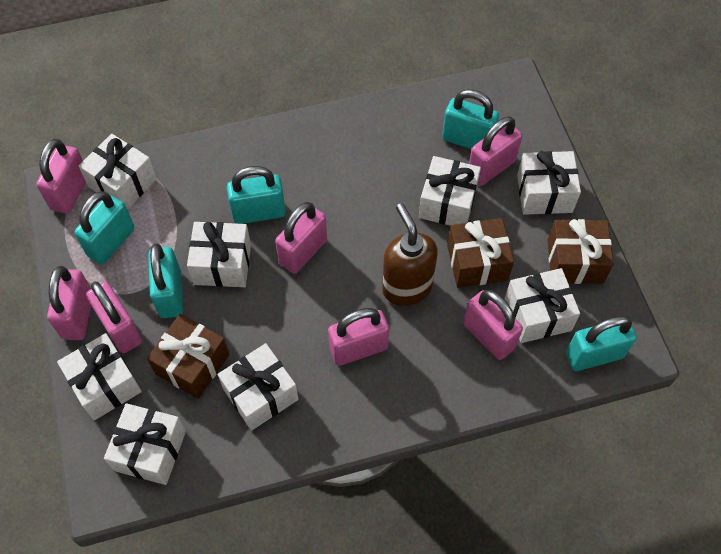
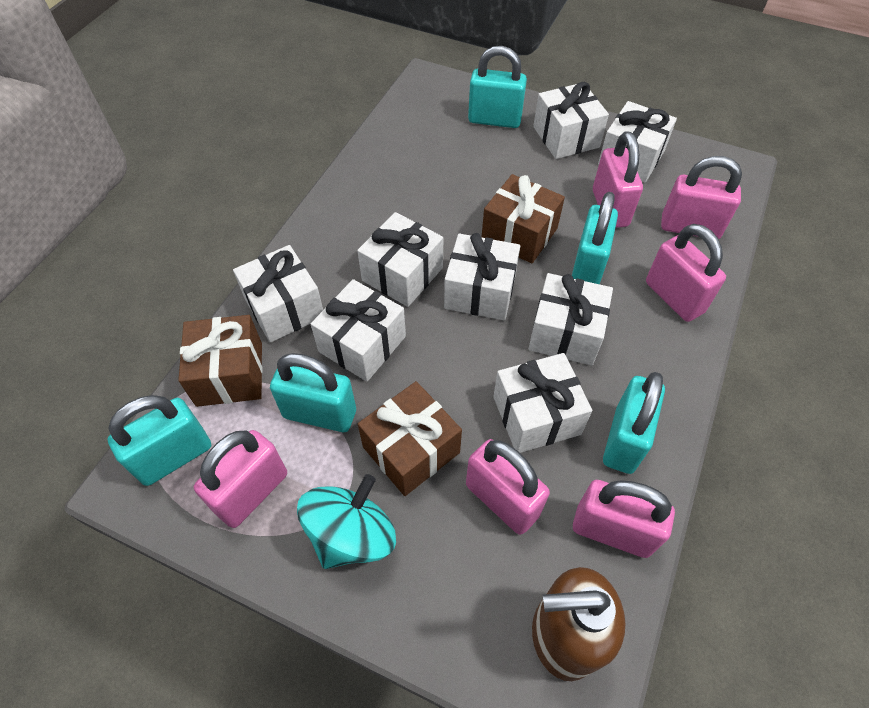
pink padlock: 7 -> 6
turquoise spinning top: 0 -> 1

